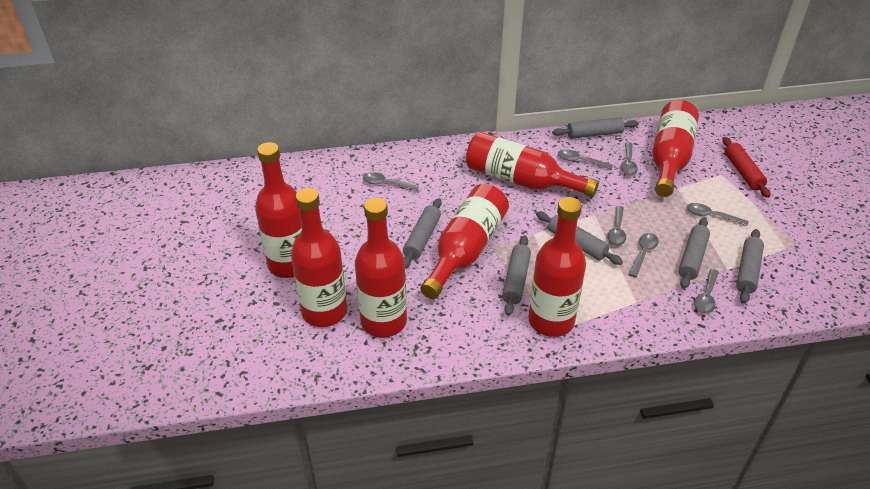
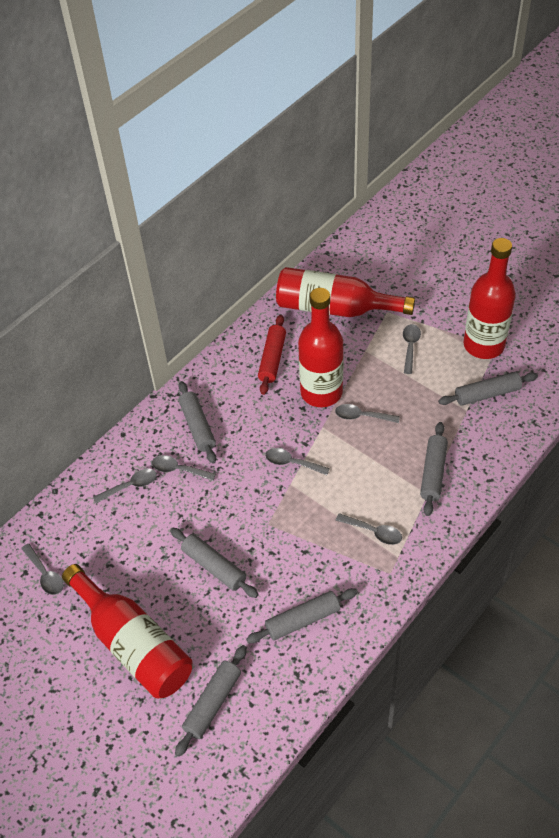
red bottle: 7 -> 4

